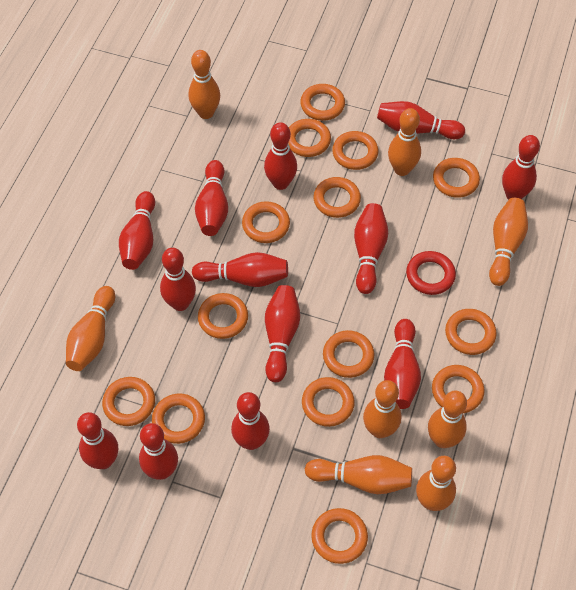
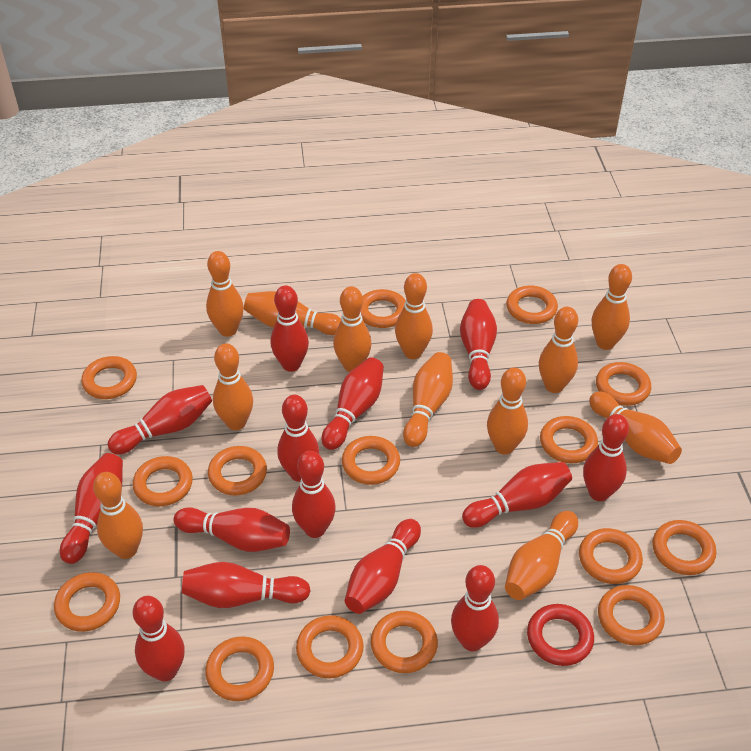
orange bowling pin: 8 -> 12
orange ring: 14 -> 15
red bowling pin: 13 -> 14

